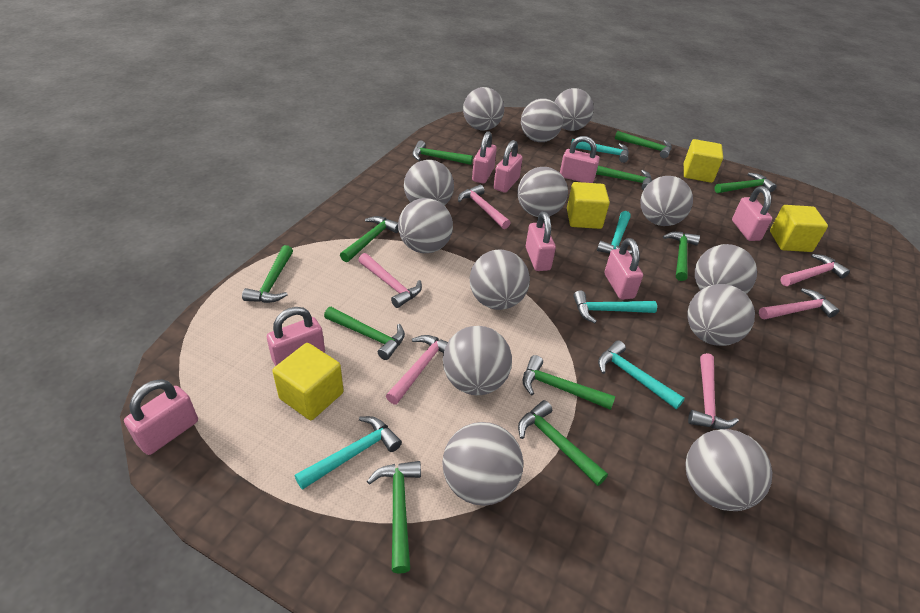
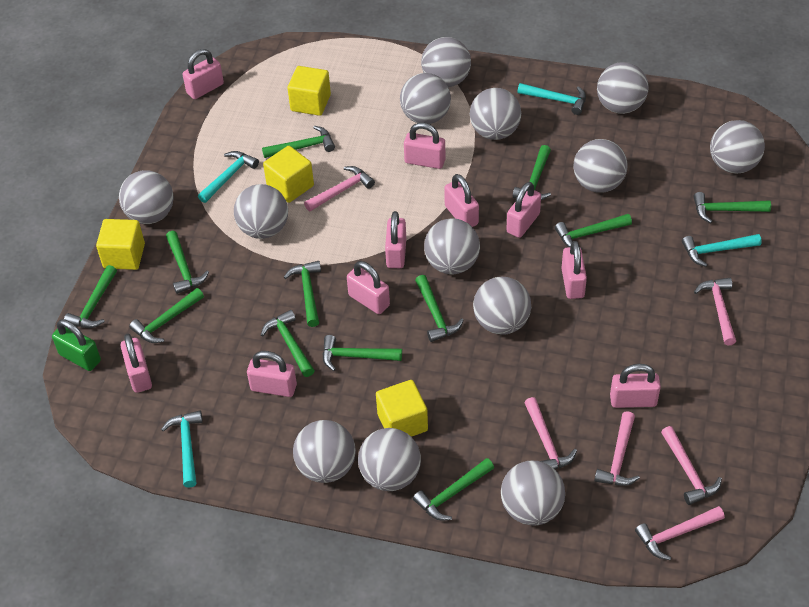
green hammer: 11 -> 12
green padlock: 0 -> 1
pink padlock: 8 -> 10
turquoise hammer: 5 -> 4

